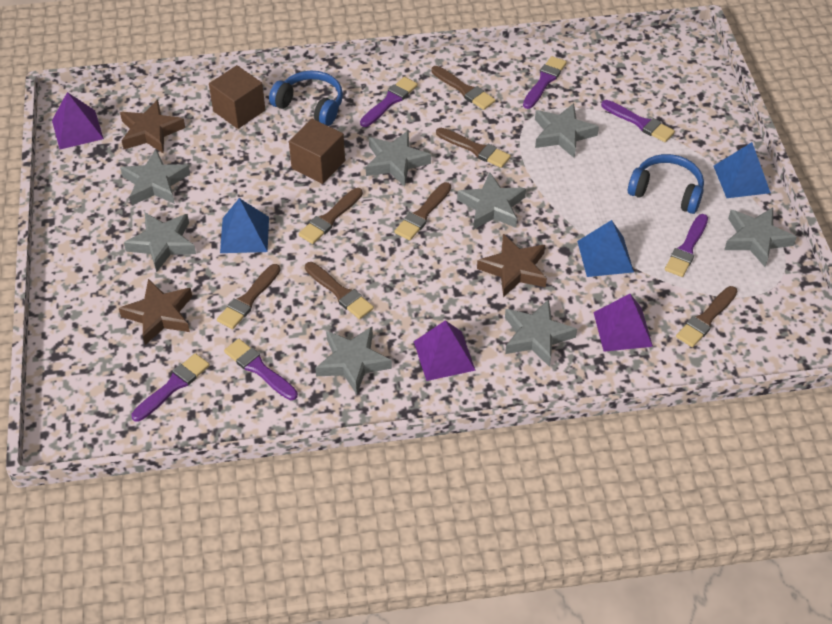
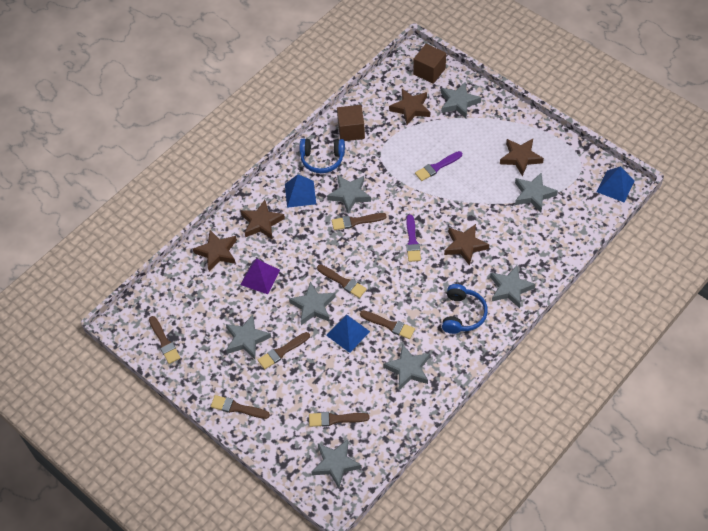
brown star: 3 -> 5
purple brush: 6 -> 2
purple pyramid: 3 -> 1

